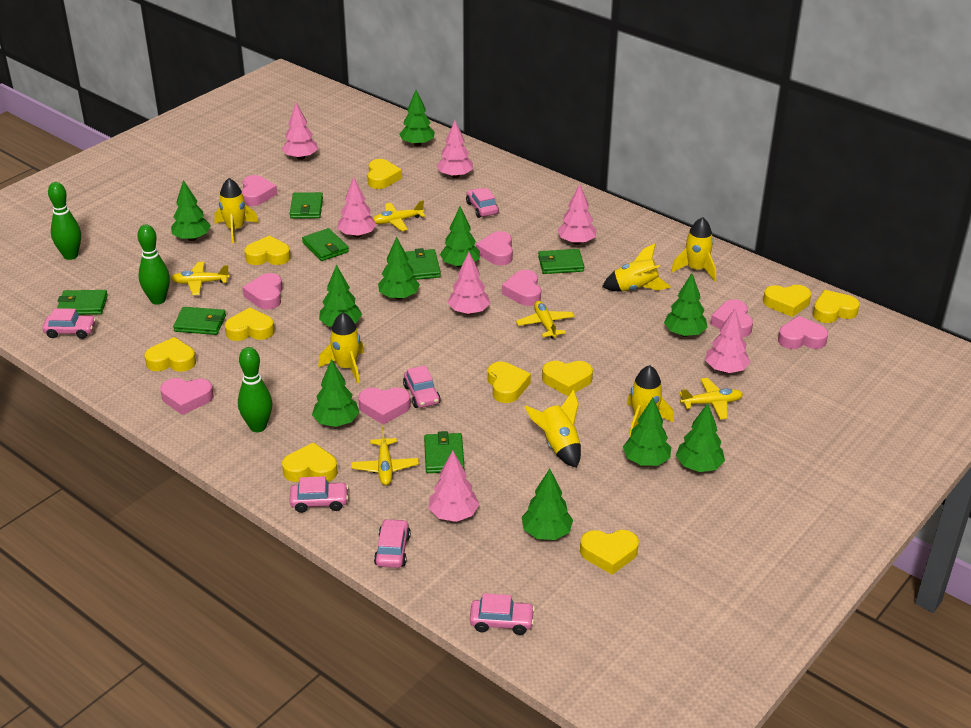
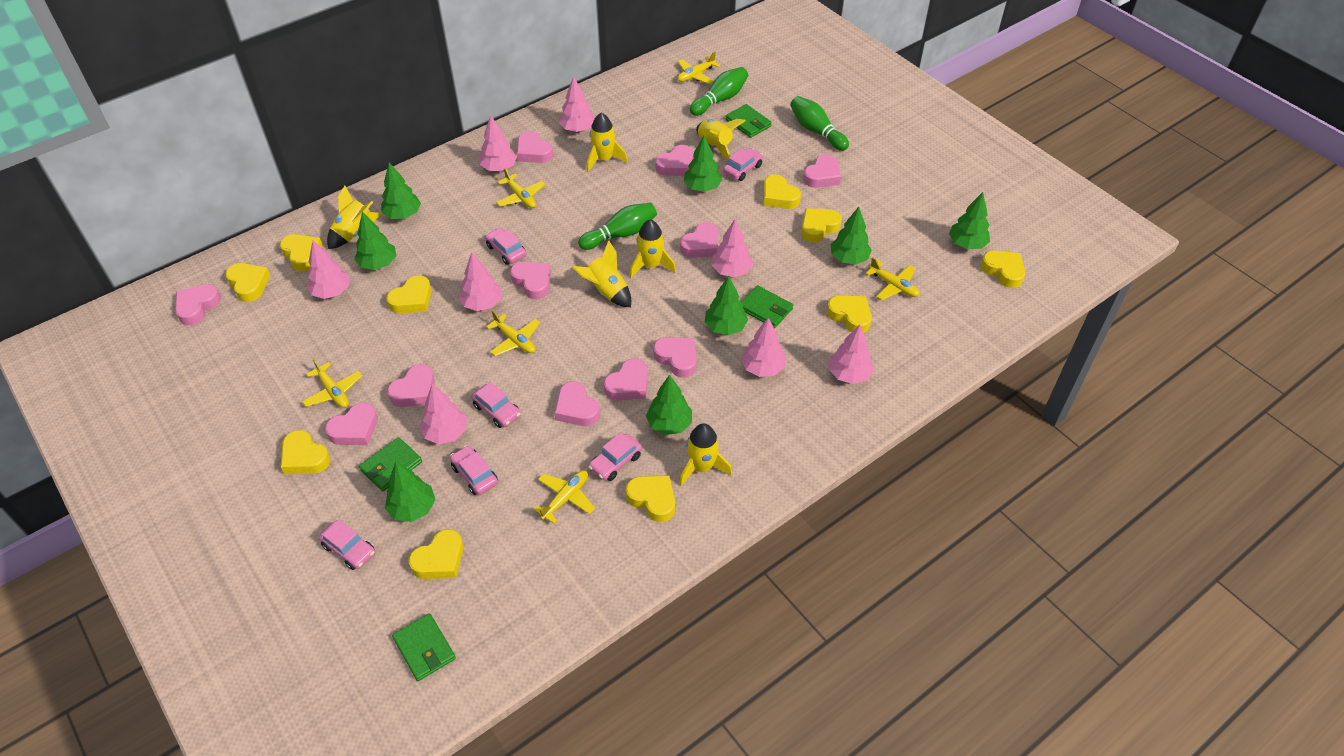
green tree: 10 -> 8
green wallet: 7 -> 4
pink heart: 8 -> 11
pink tree: 7 -> 8
yellow plane: 5 -> 6

